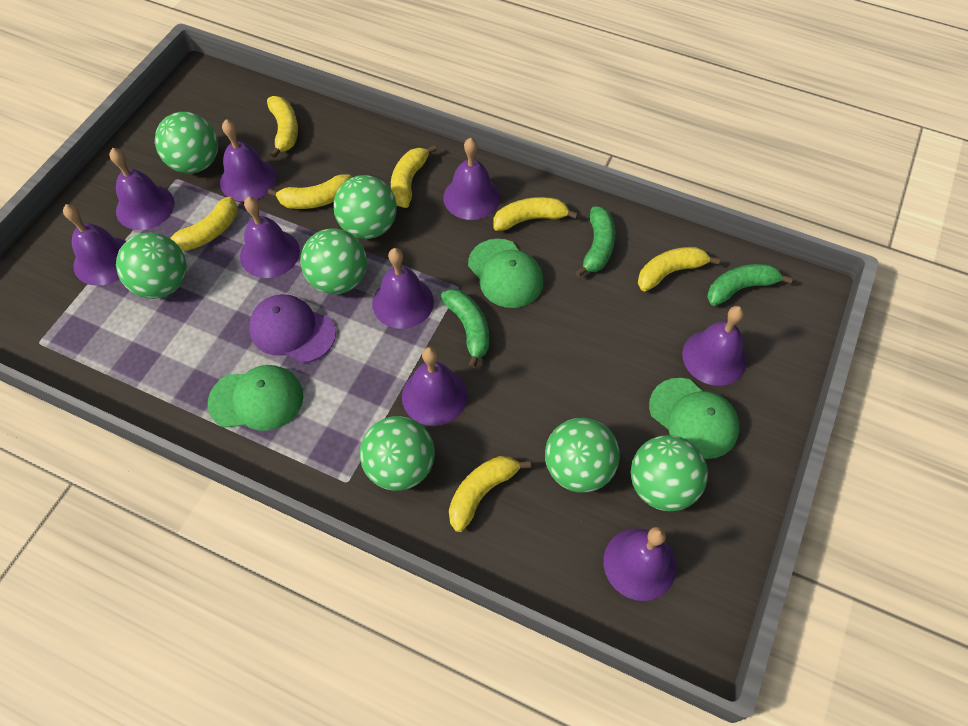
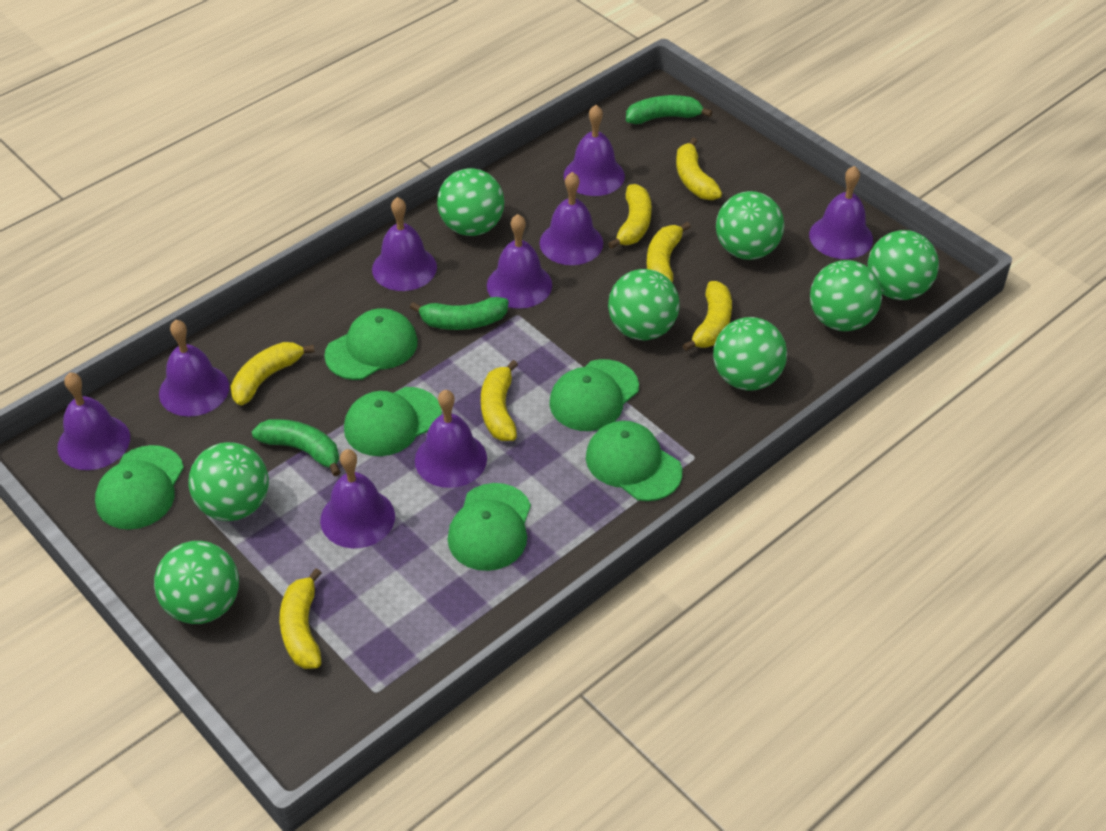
green ball: 7 -> 8
green cap: 3 -> 6
purple cap: 1 -> 0

